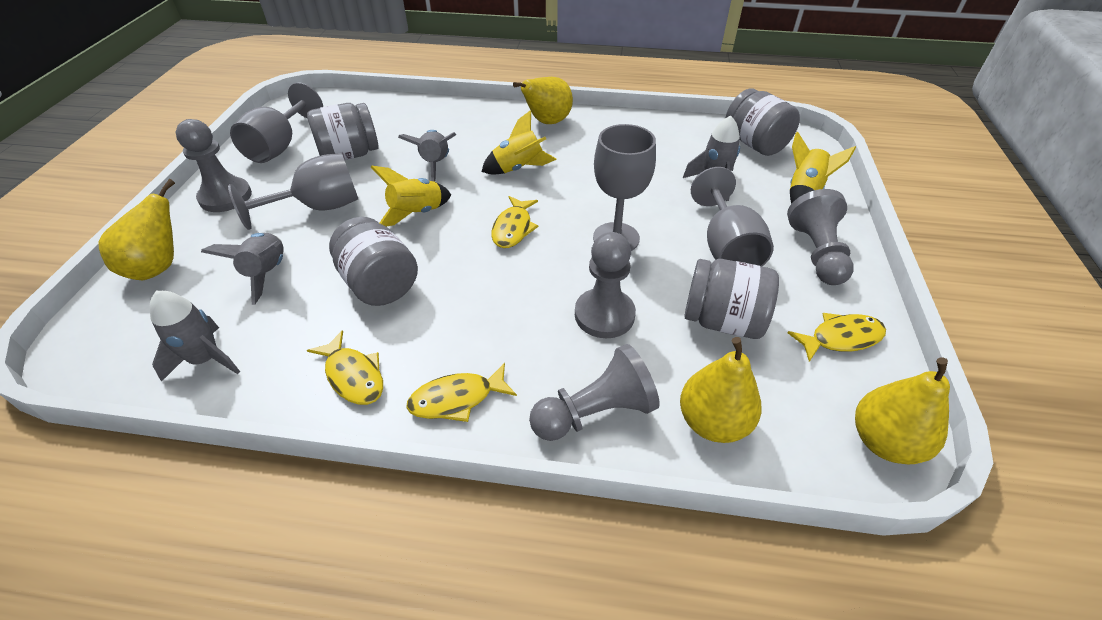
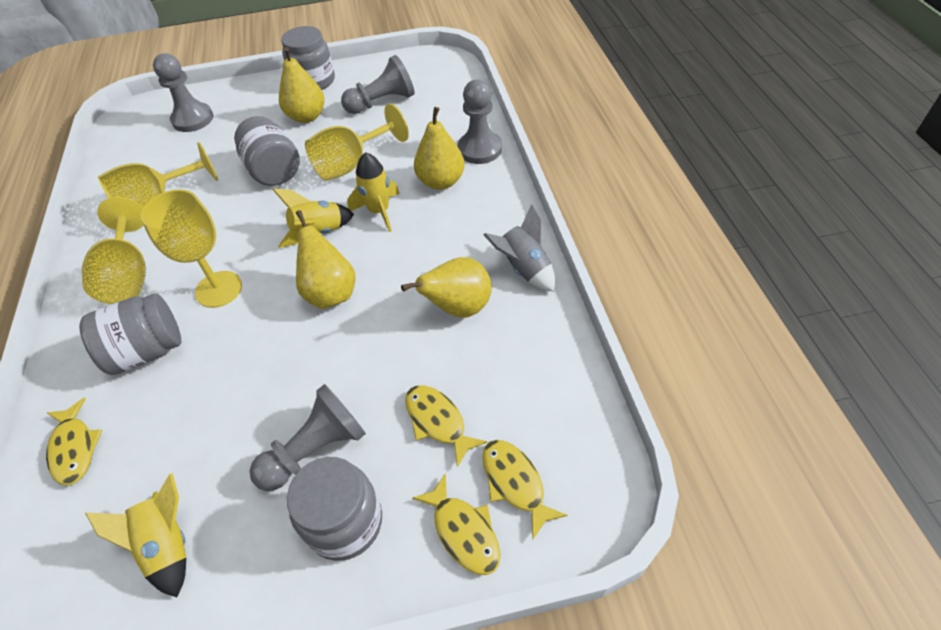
grey goblet: 4 -> 0
grey rocket: 4 -> 1
yellow goblet: 0 -> 4

